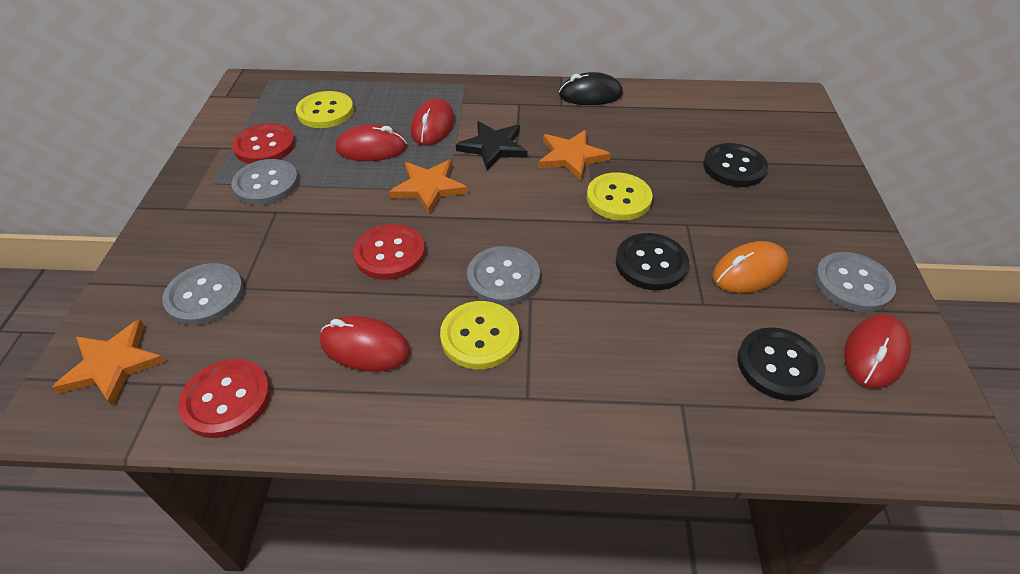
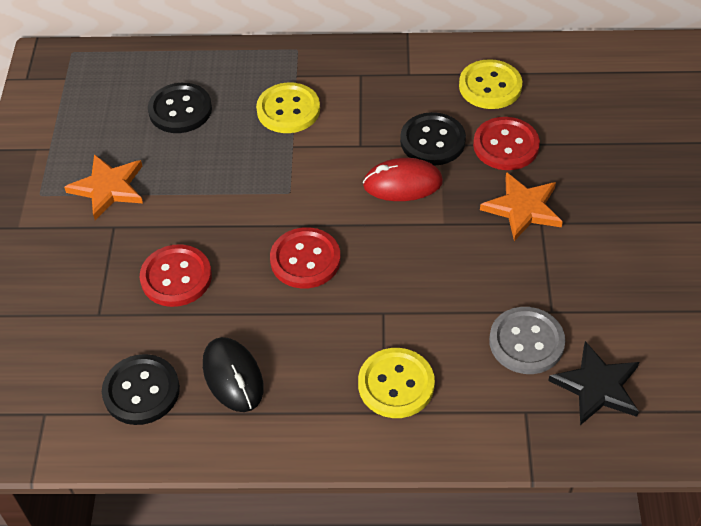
grey button: 4 -> 1
orange mouse: 1 -> 0
orange star: 3 -> 2
red mouse: 4 -> 1

